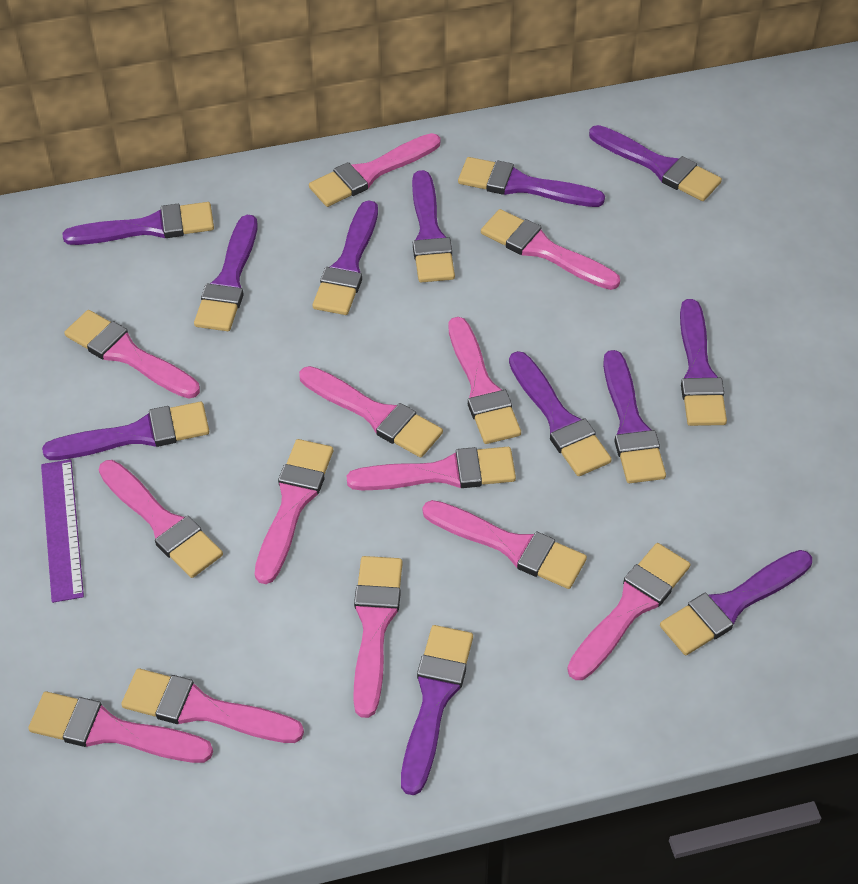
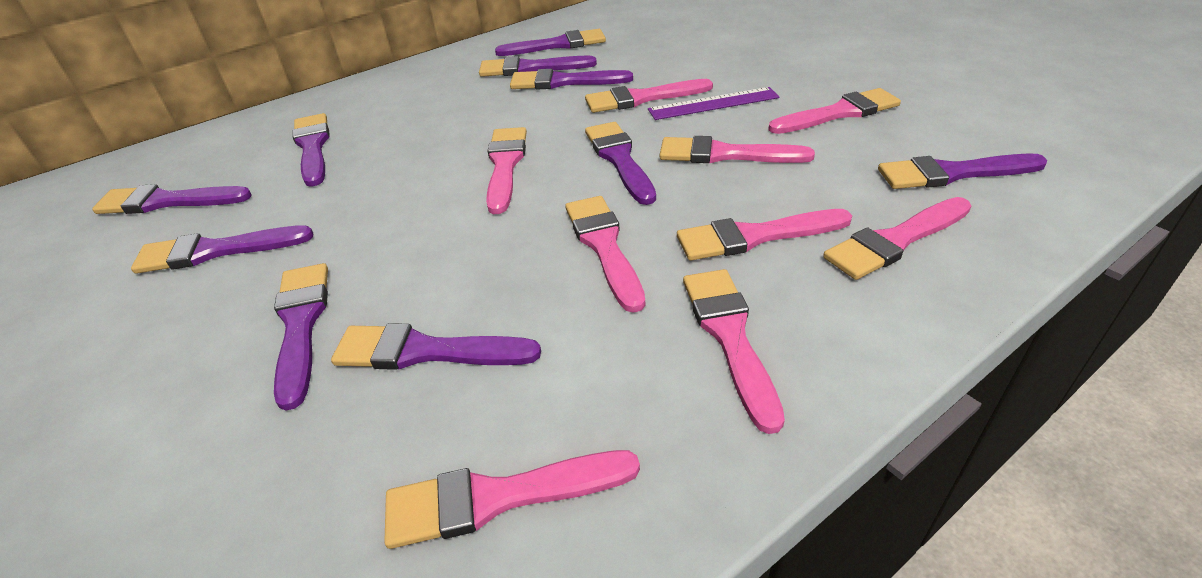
pink brush: 13 -> 9
purple brush: 12 -> 10

